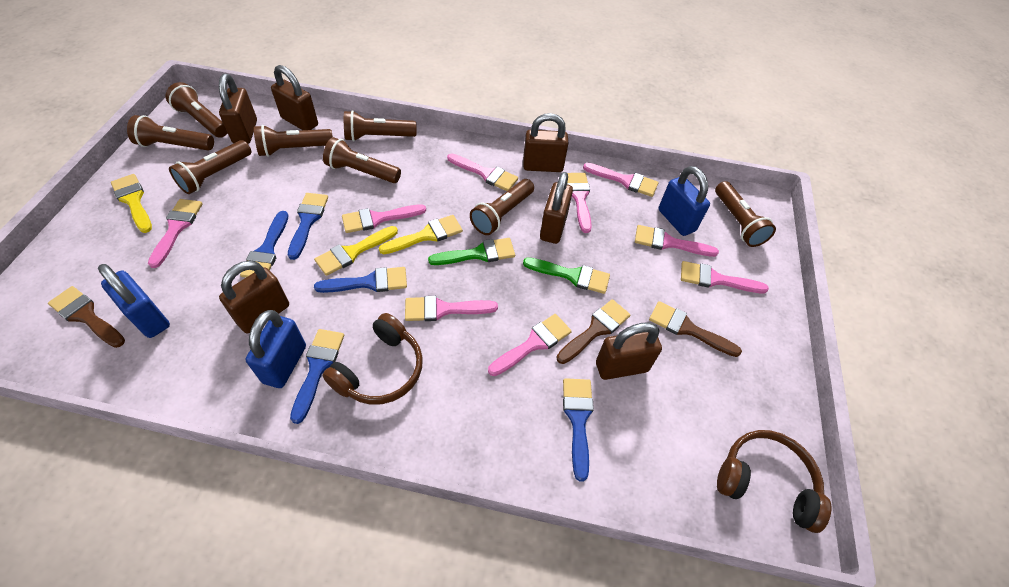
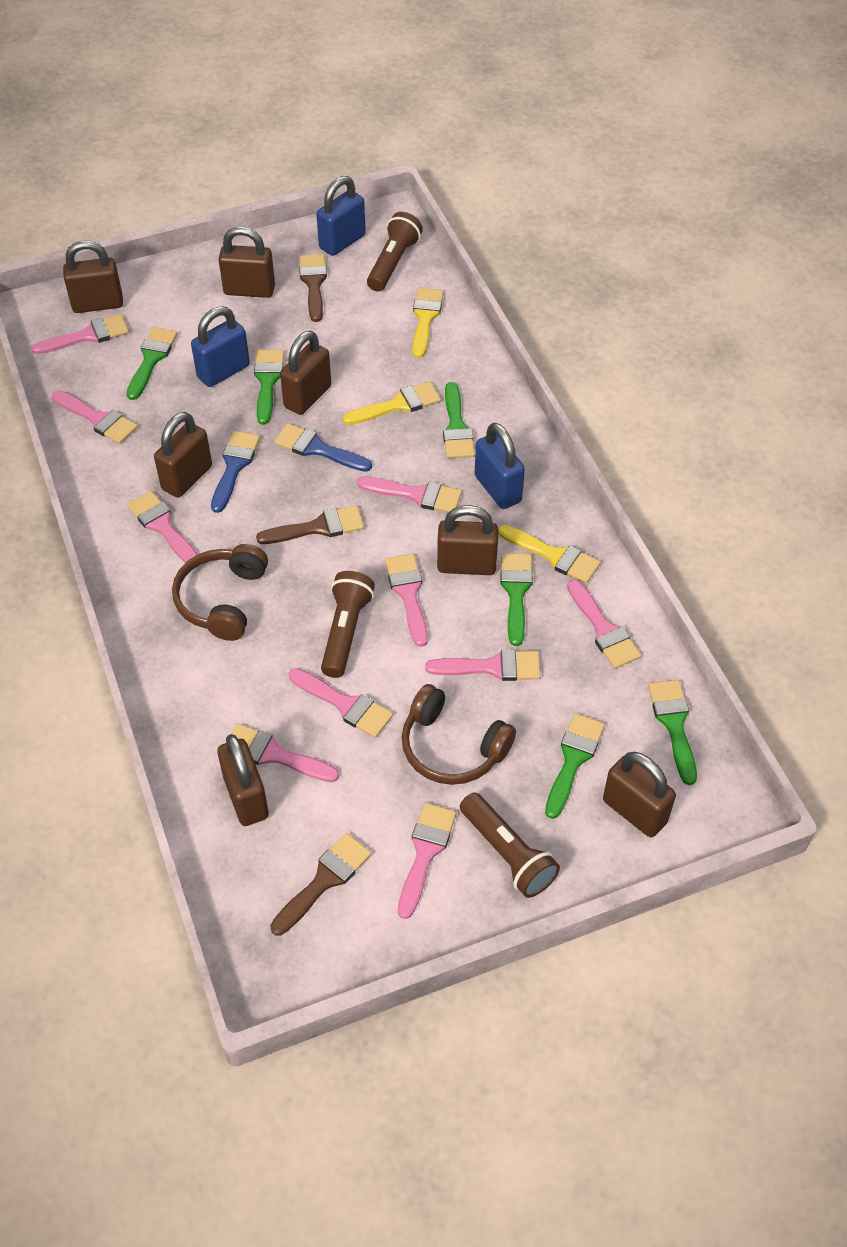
blue brush: 5 -> 2
brown flashlight: 8 -> 3
brown padlock: 6 -> 7
green brush: 2 -> 6
pink brush: 9 -> 10

